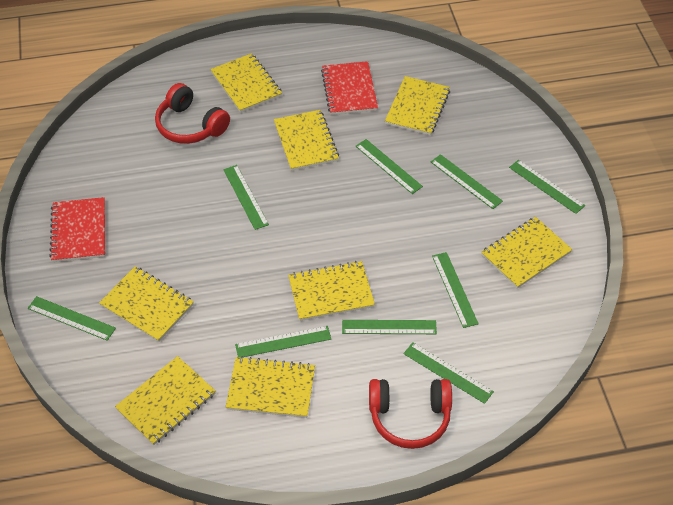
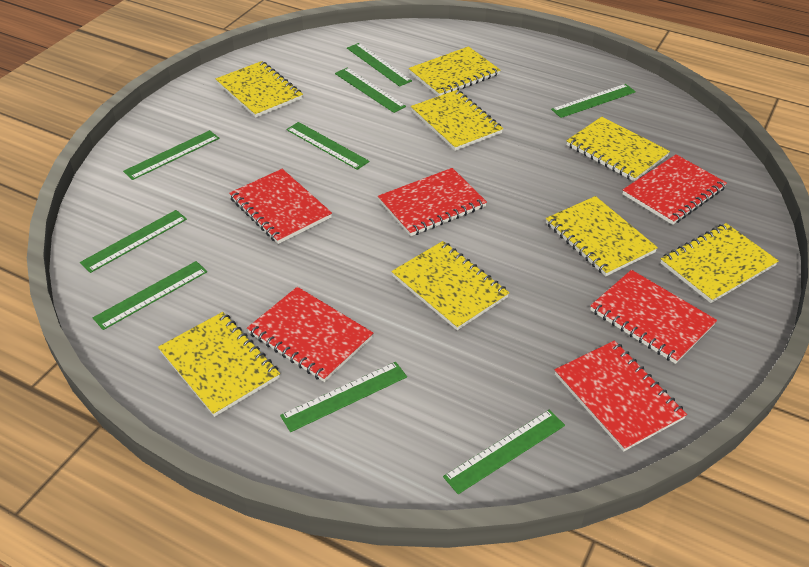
red headphones: 2 -> 0
red notebook: 2 -> 6

